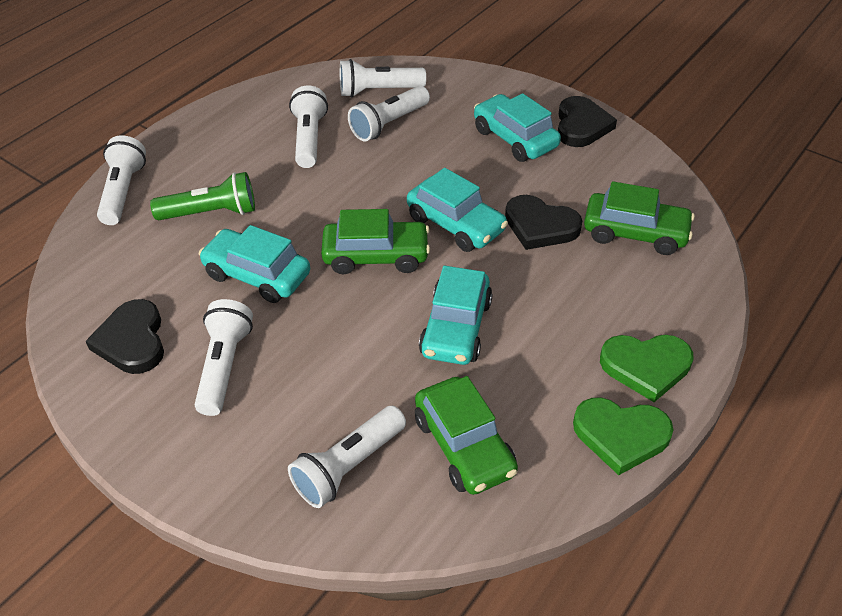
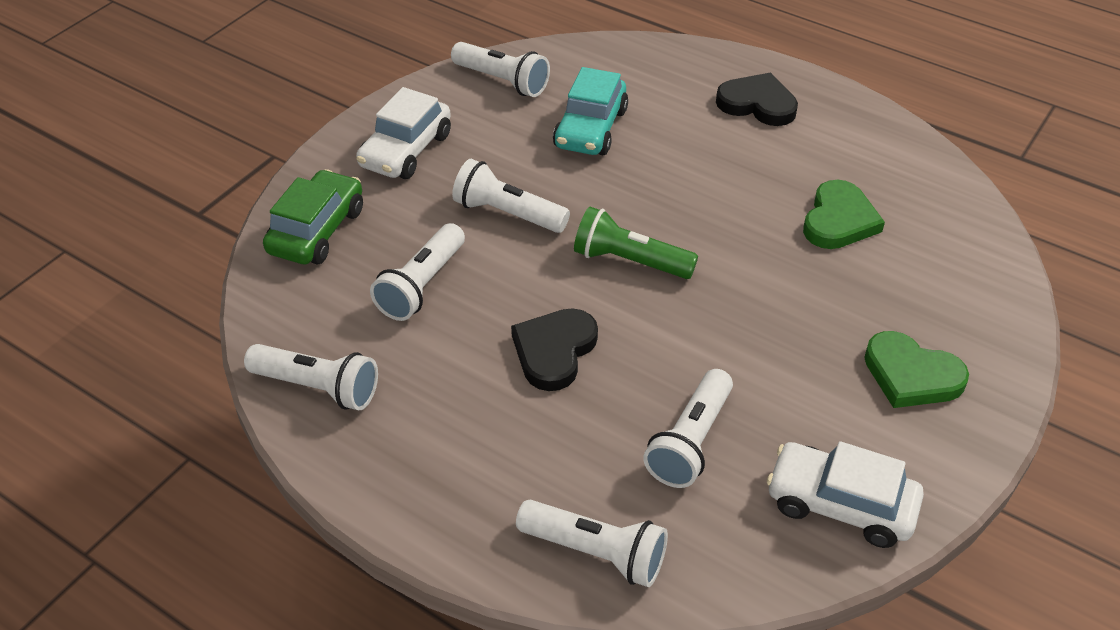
black heart: 3 -> 2
green car: 3 -> 1
turquoise car: 4 -> 1
white car: 0 -> 2

